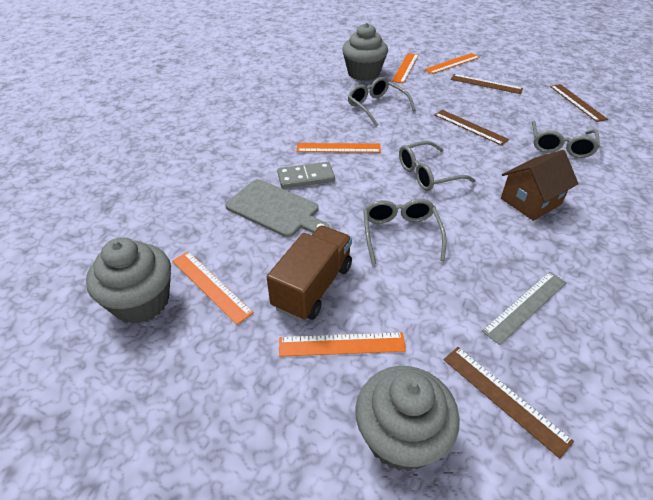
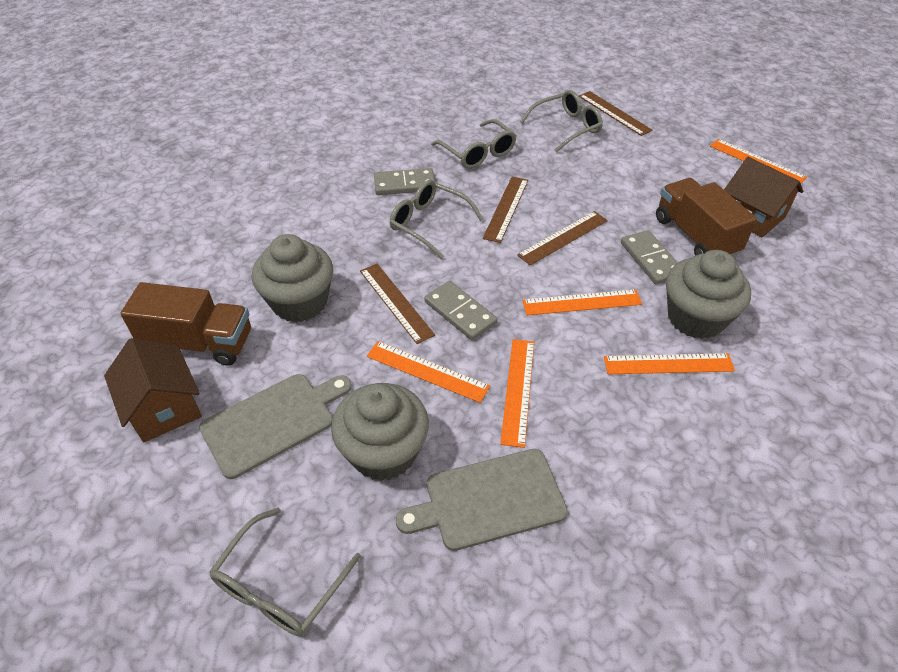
brown house: 1 -> 2
brown truck: 1 -> 2
grey cutting board: 1 -> 2
grey domino: 1 -> 3
grey ruler: 1 -> 0

